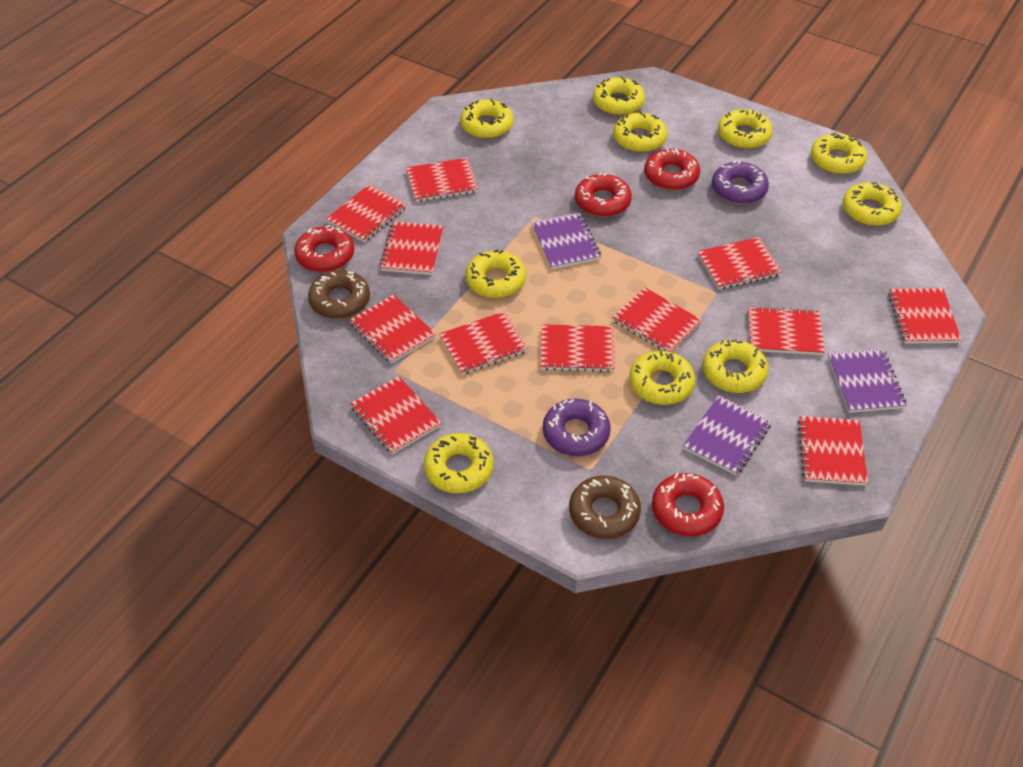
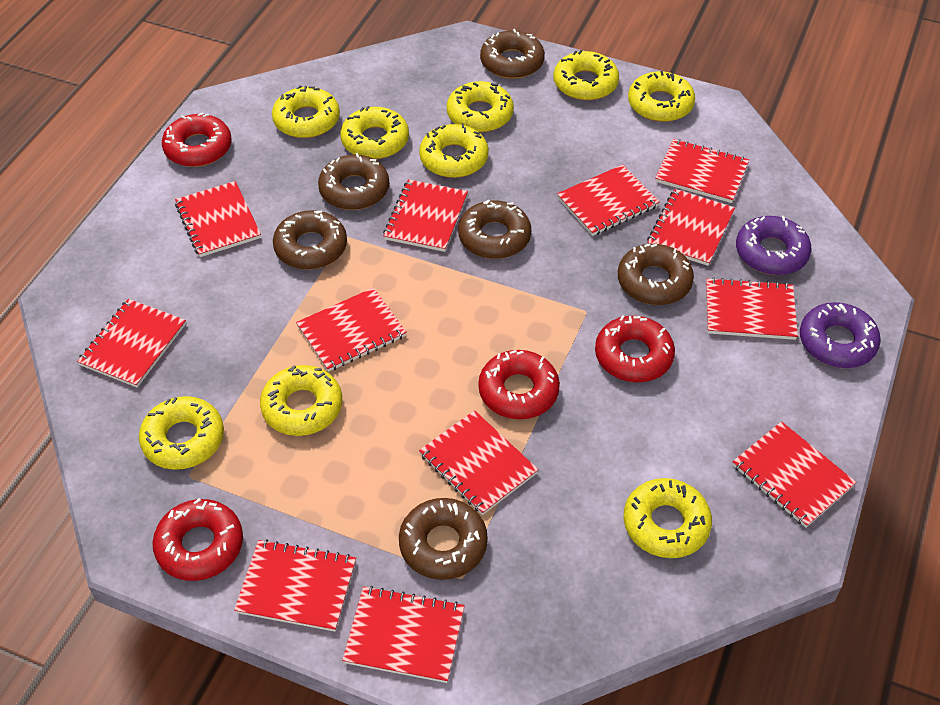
brown donut: 2 -> 6
purple notebook: 3 -> 0
yellow donut: 10 -> 9

